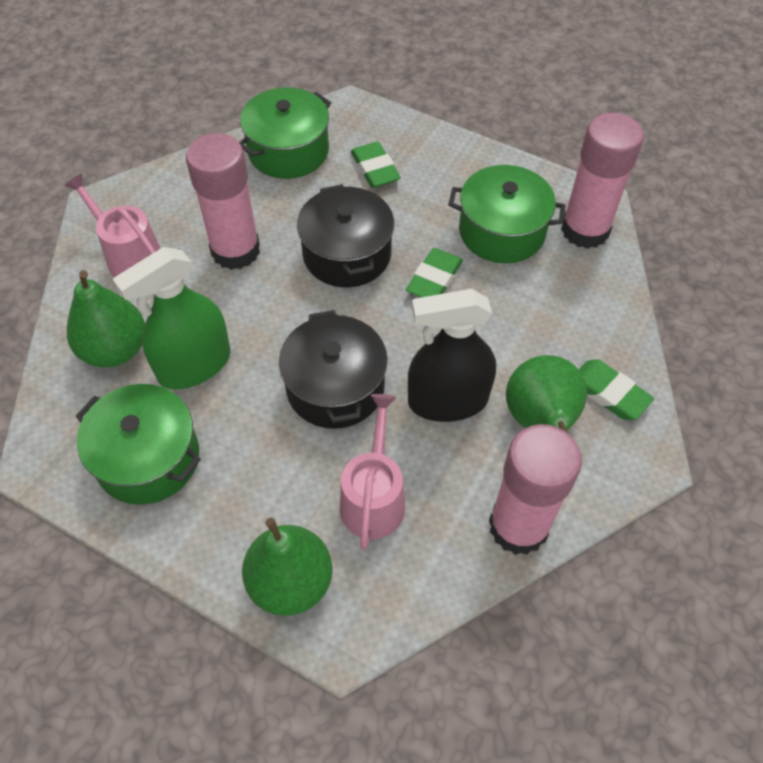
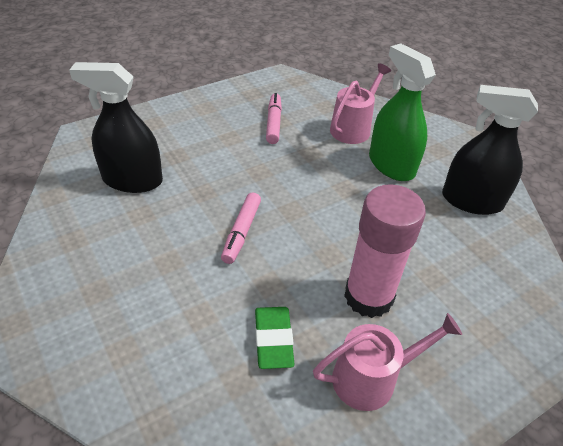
black pot: 2 -> 0
black spray bottle: 1 -> 2
green eraser: 3 -> 1
green pear: 3 -> 0
green pot: 3 -> 0
pink glue stick: 3 -> 1
pink marker: 0 -> 2

